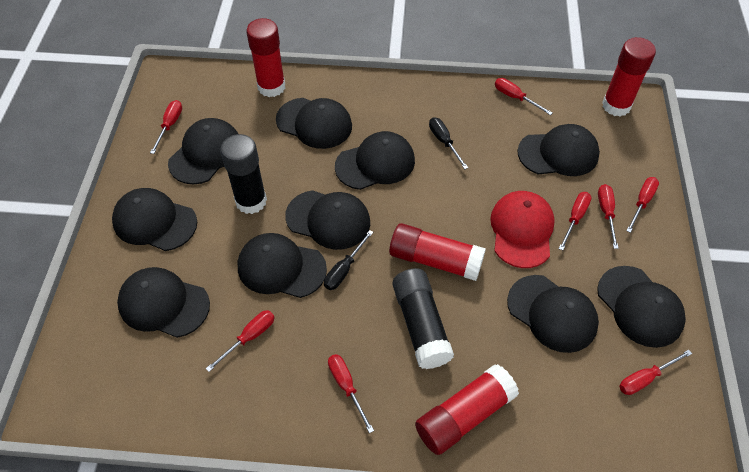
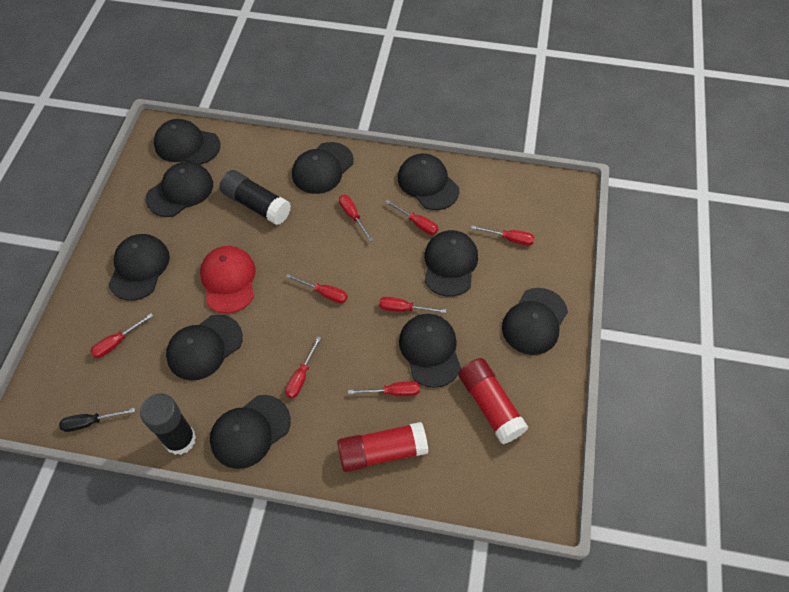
black screwdriver: 2 -> 1
red glue stick: 4 -> 2

